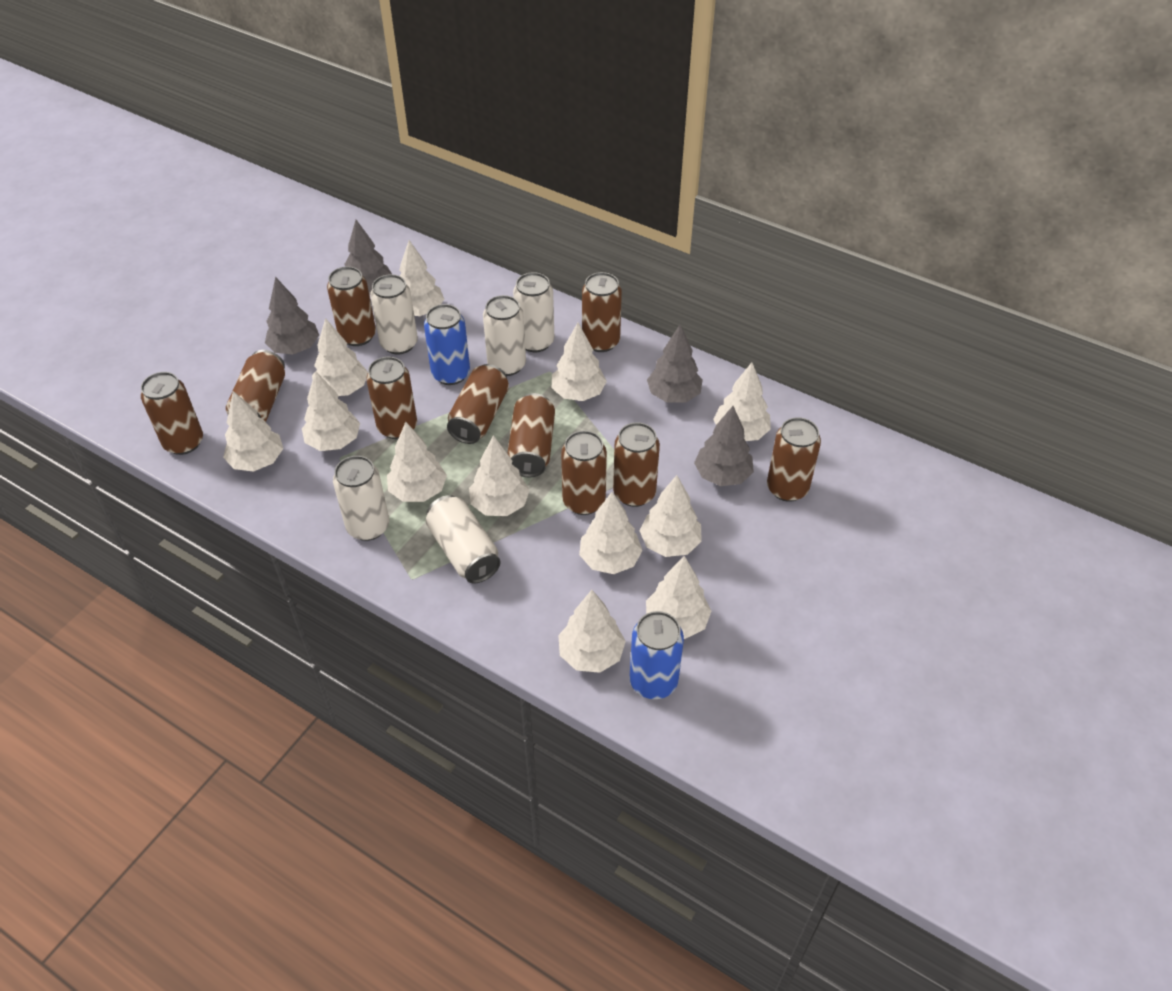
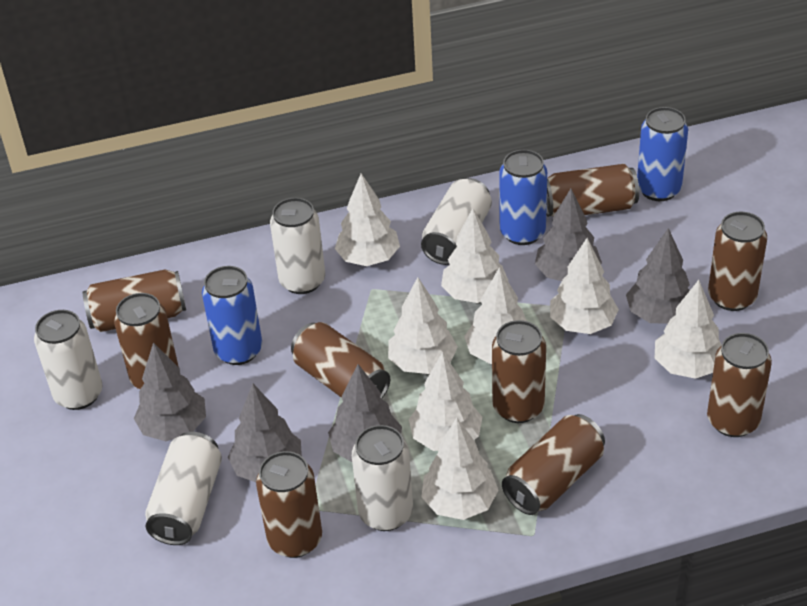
blue can: 2 -> 3
brown can: 10 -> 9
grey tree: 4 -> 5
white tree: 12 -> 8

